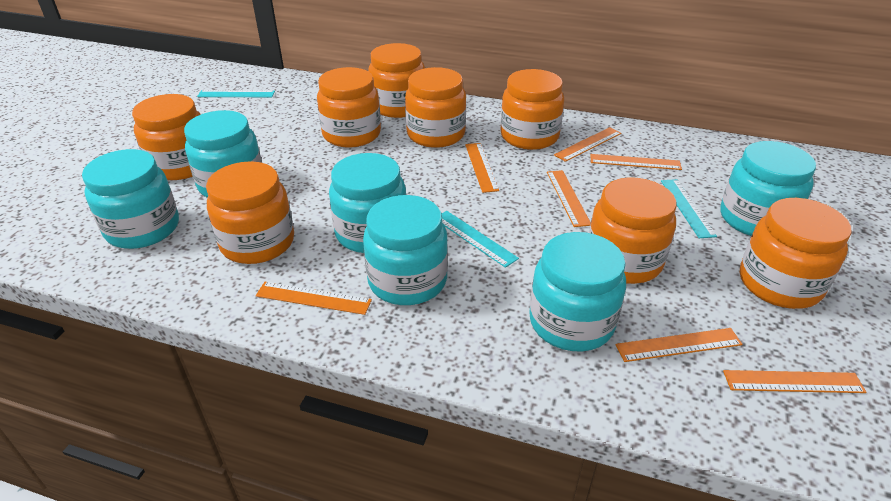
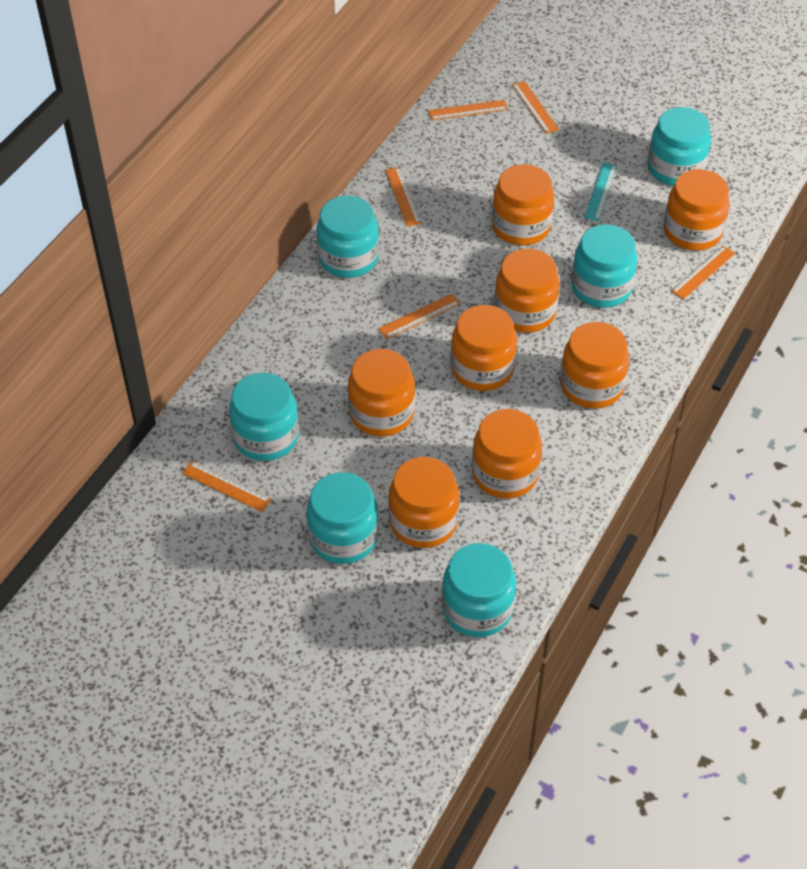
orange ruler: 7 -> 6
turquoise ruler: 3 -> 1

